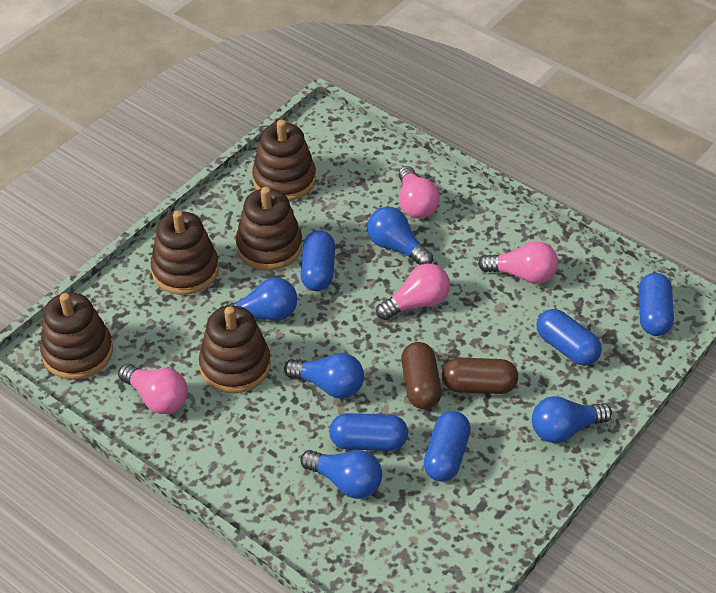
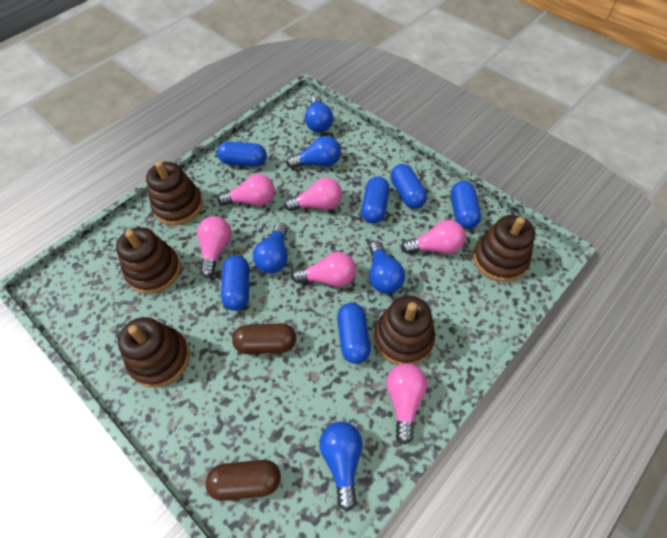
blue capsule: 5 -> 6
pink light bulb: 4 -> 6

